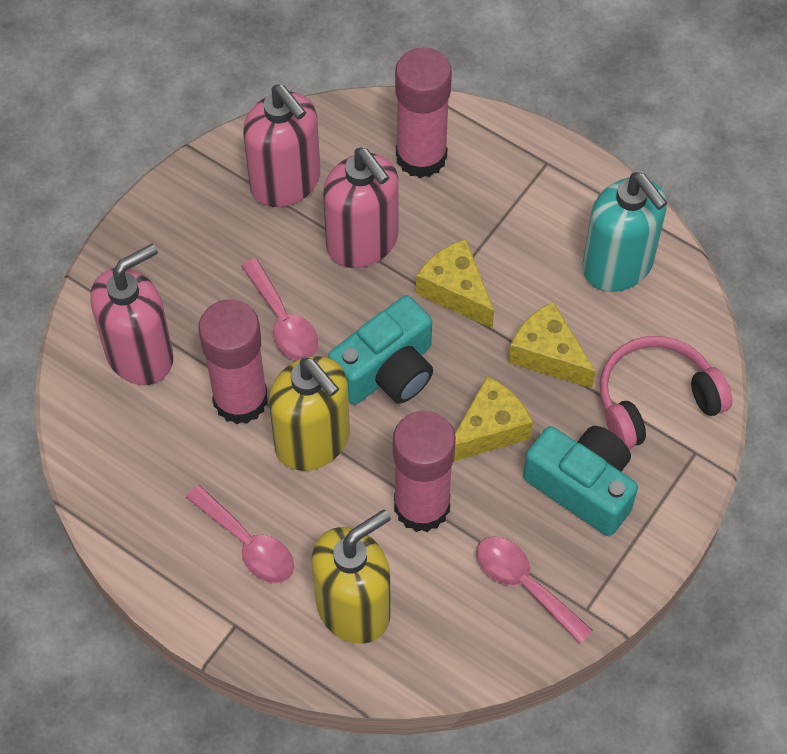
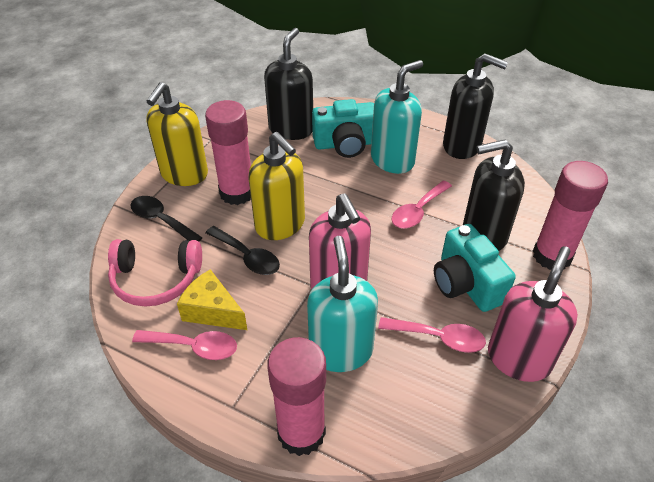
black soap dispenser: 0 -> 3
black spoon: 0 -> 2
pink soap dispenser: 3 -> 2
turquoise soap dispenser: 1 -> 2
yellow cheese: 3 -> 1

